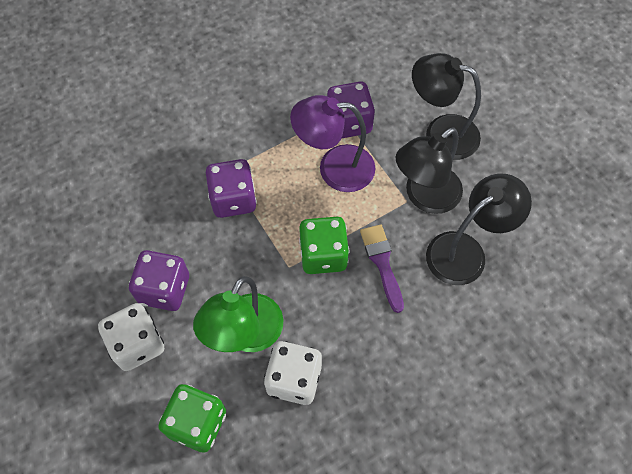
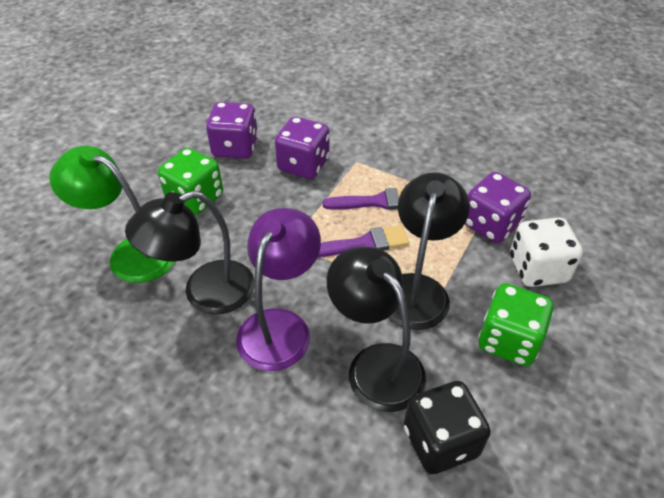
black dice: 0 -> 1
purple brush: 1 -> 2
white dice: 2 -> 1

